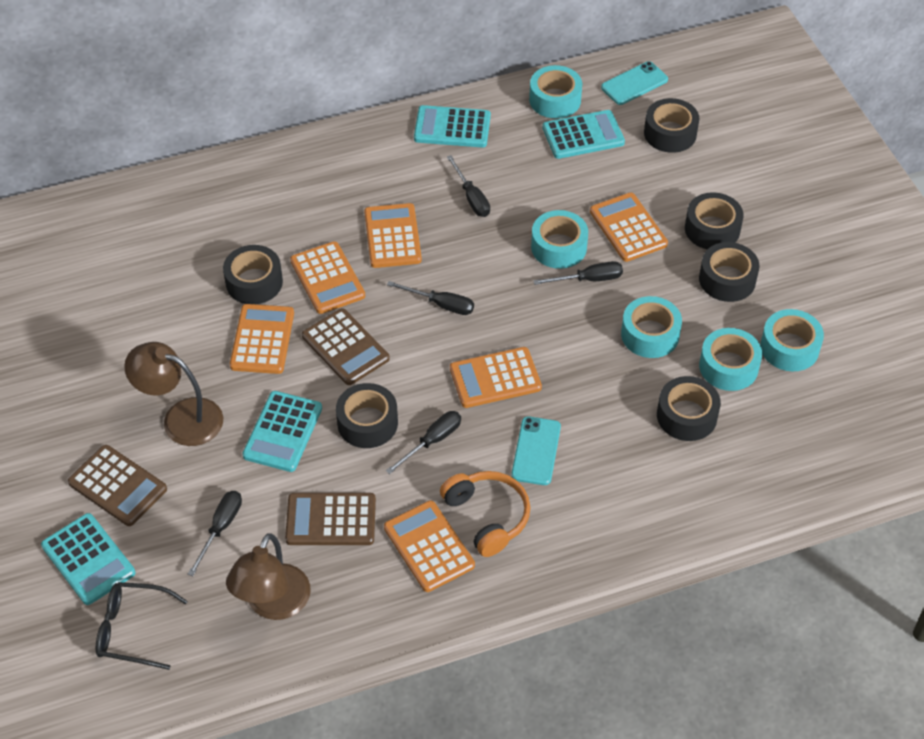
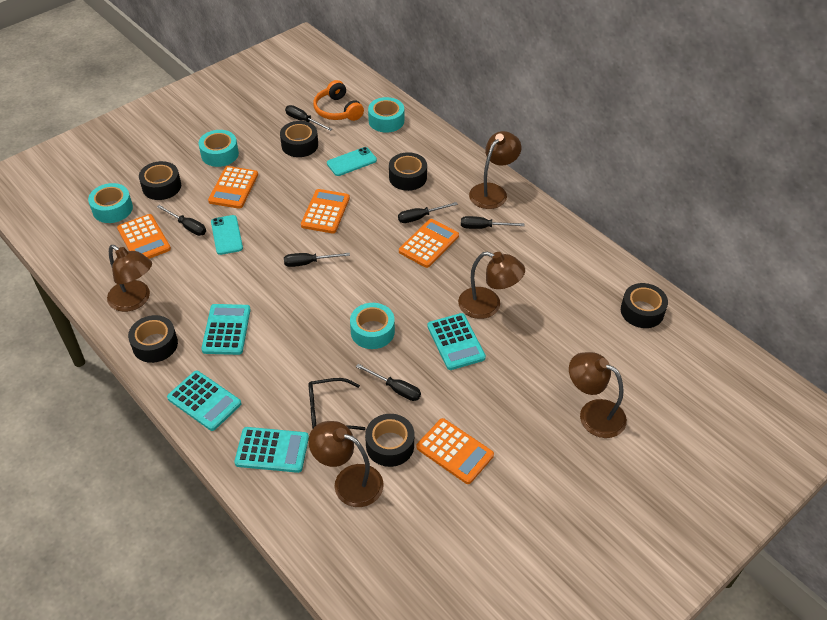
black screwdriver: 5 -> 6
brown calculator: 3 -> 0
brown lamp: 2 -> 5
orange calculator: 6 -> 5
turquoise tape: 5 -> 4

